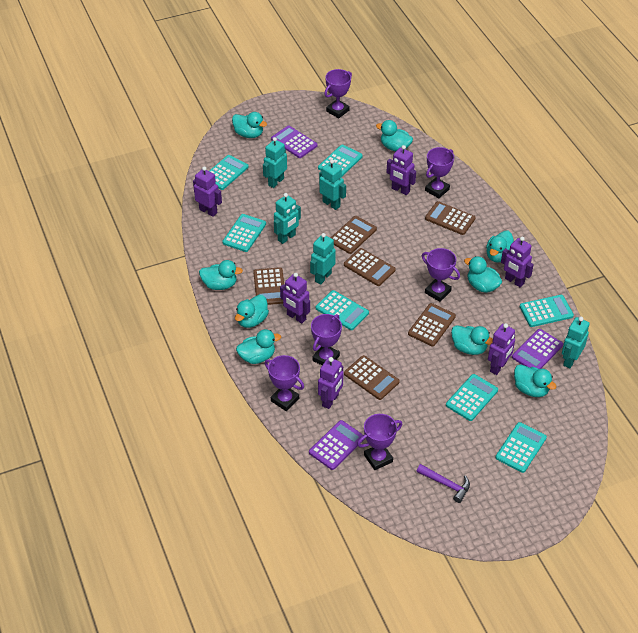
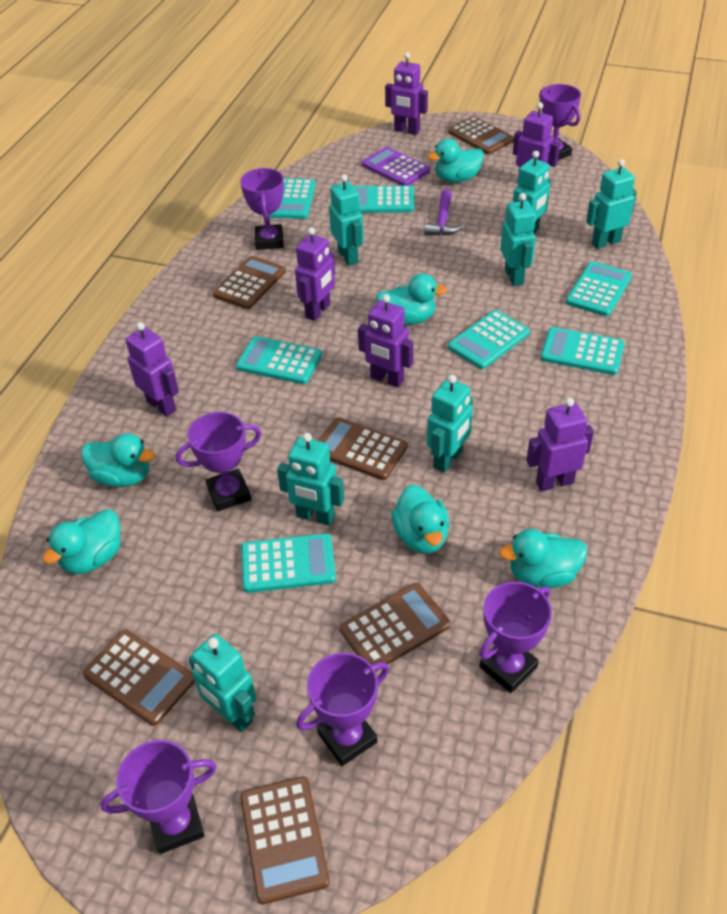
purple calculator: 3 -> 1
turquoise duck: 9 -> 6
turquoise robot: 5 -> 7

